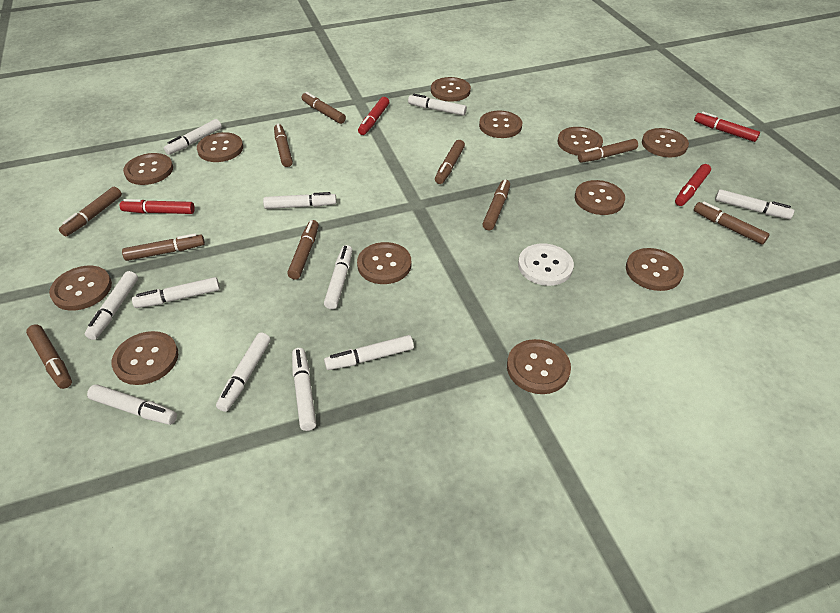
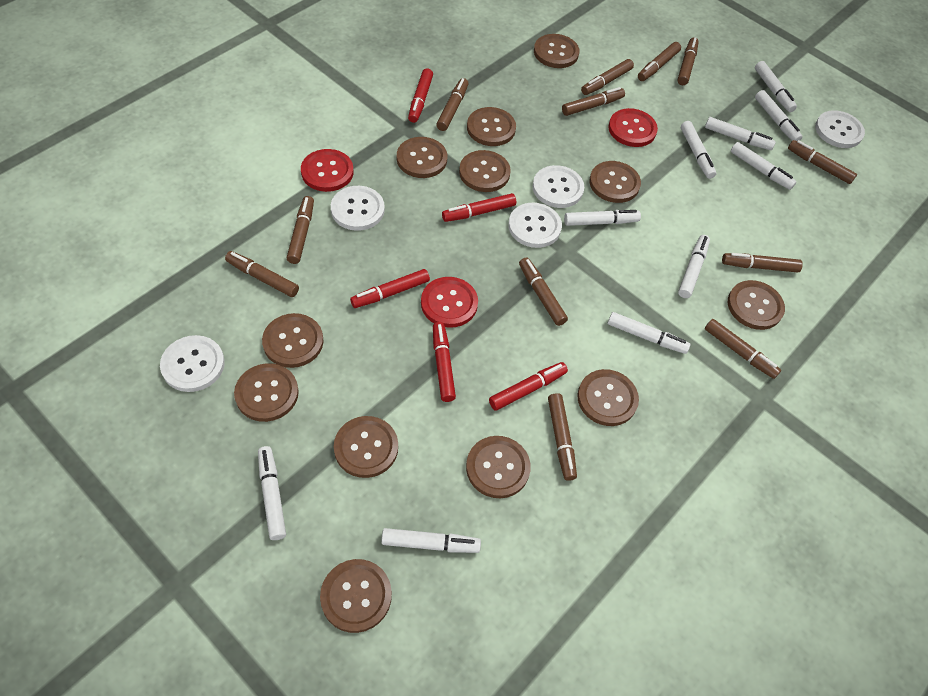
brown marker: 10 -> 12
red button: 0 -> 3
red marker: 4 -> 5
white button: 1 -> 5
white marker: 11 -> 10

